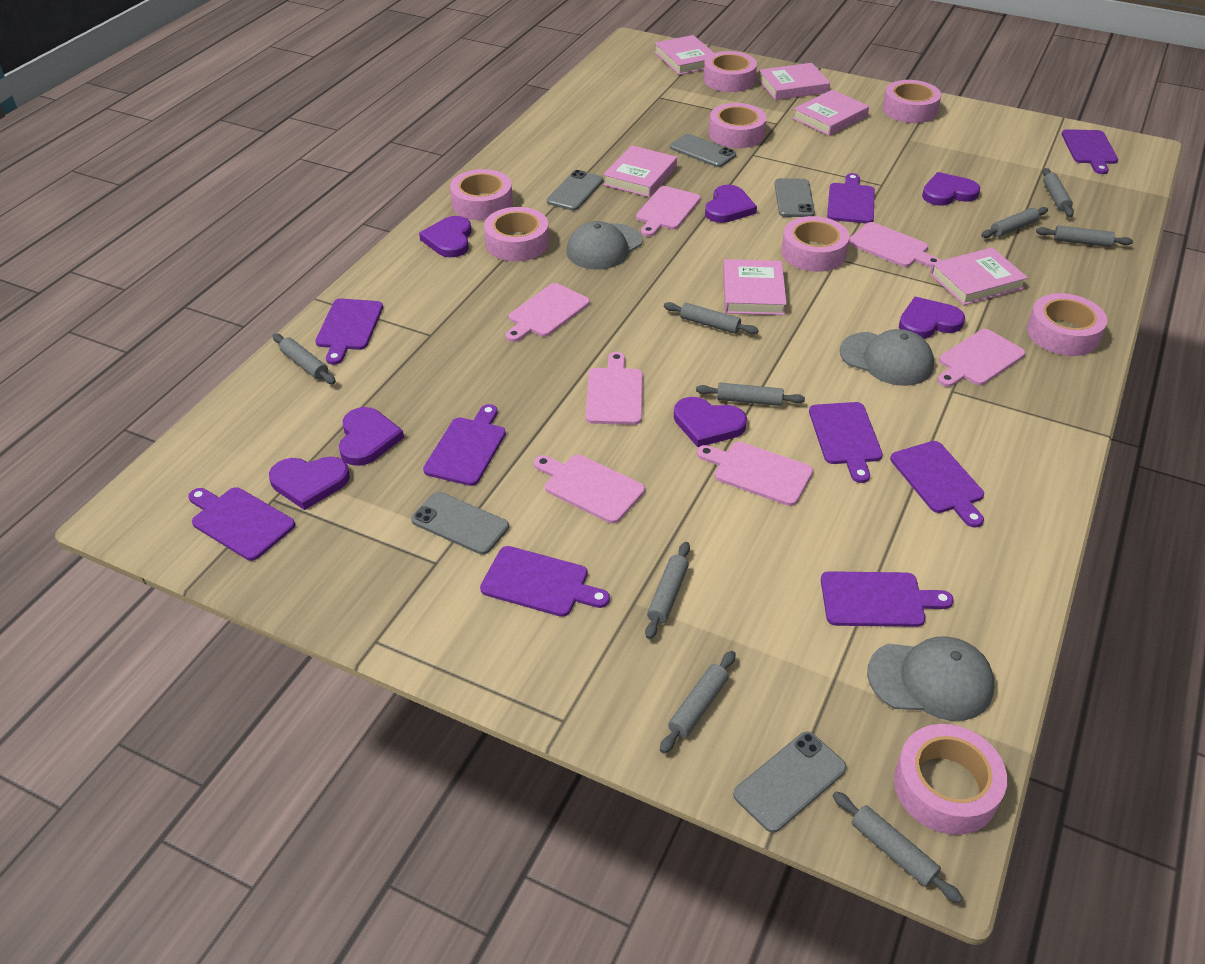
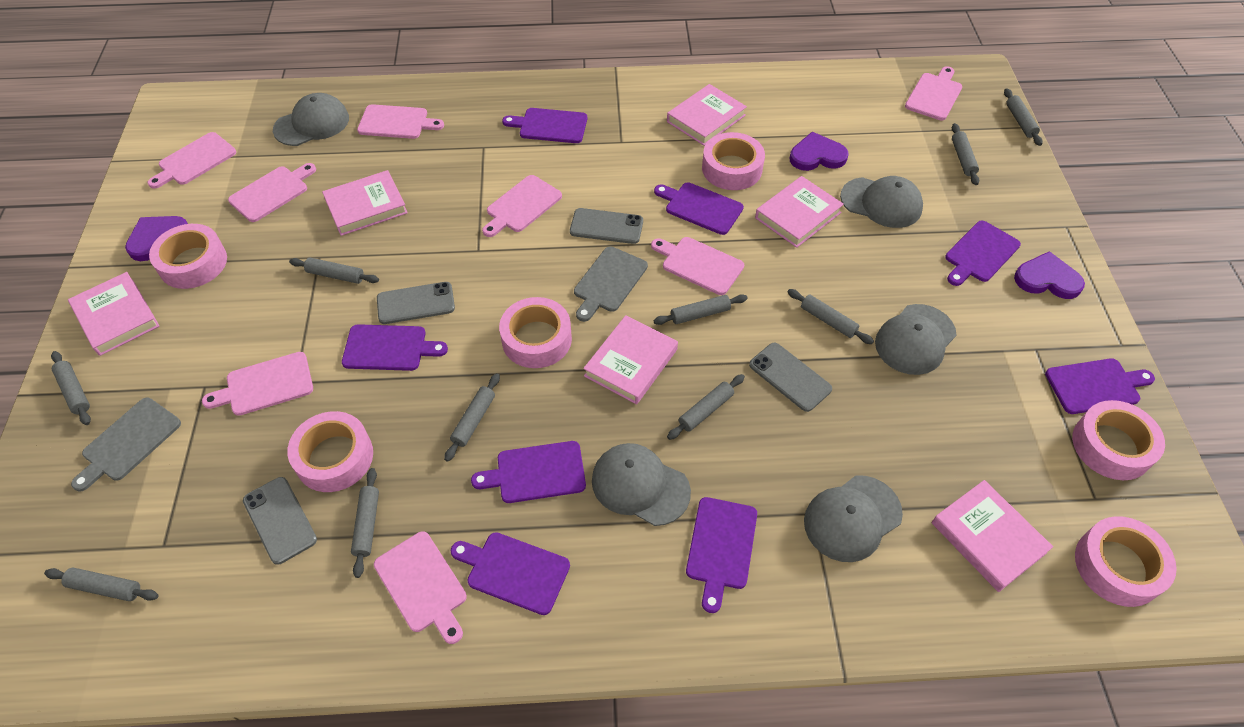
grey cap: 3 -> 5
grey cutting board: 0 -> 2
grey phone: 5 -> 4
grey rolling pin: 9 -> 10
pink cutting board: 7 -> 8
pink tape: 8 -> 6
purple cutting board: 9 -> 8
purple heart: 7 -> 3

